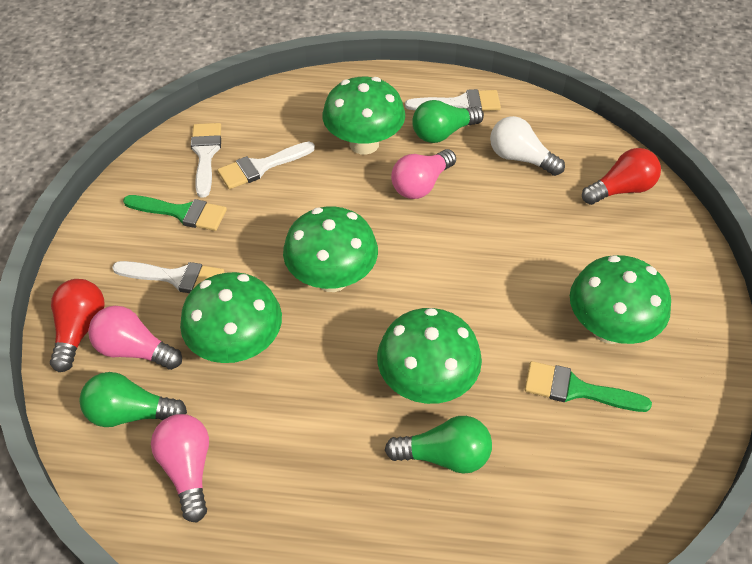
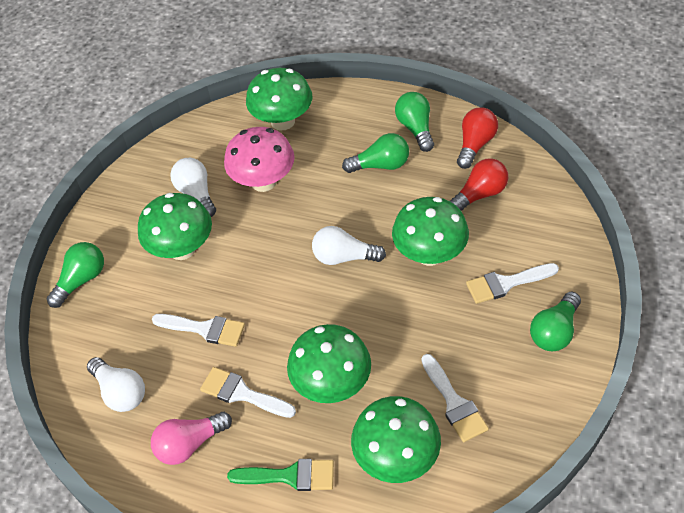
green brush: 2 -> 1
green light bulb: 3 -> 4
pink light bulb: 3 -> 1
pink mushroom: 0 -> 1
white light bulb: 1 -> 3

